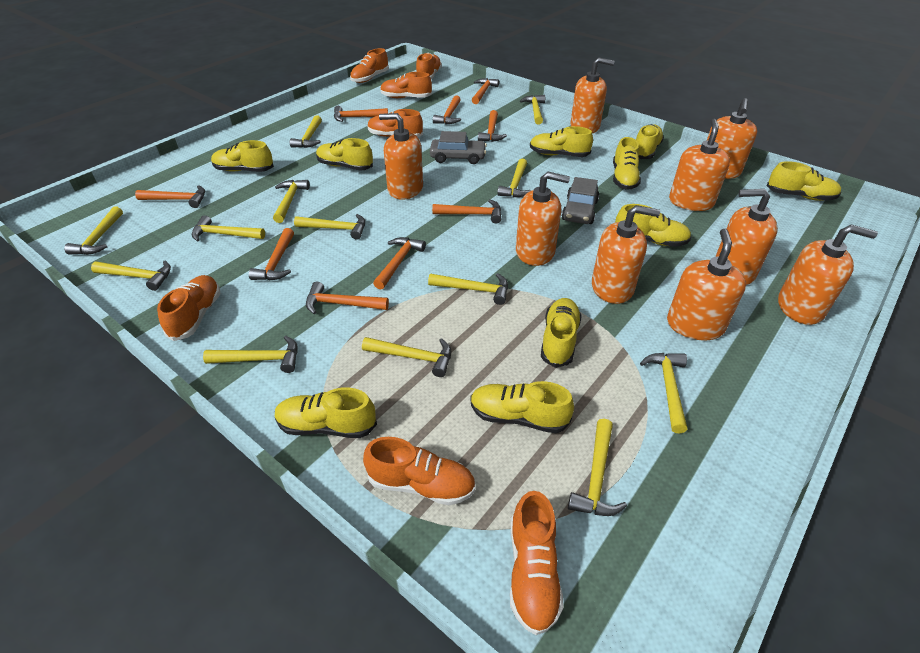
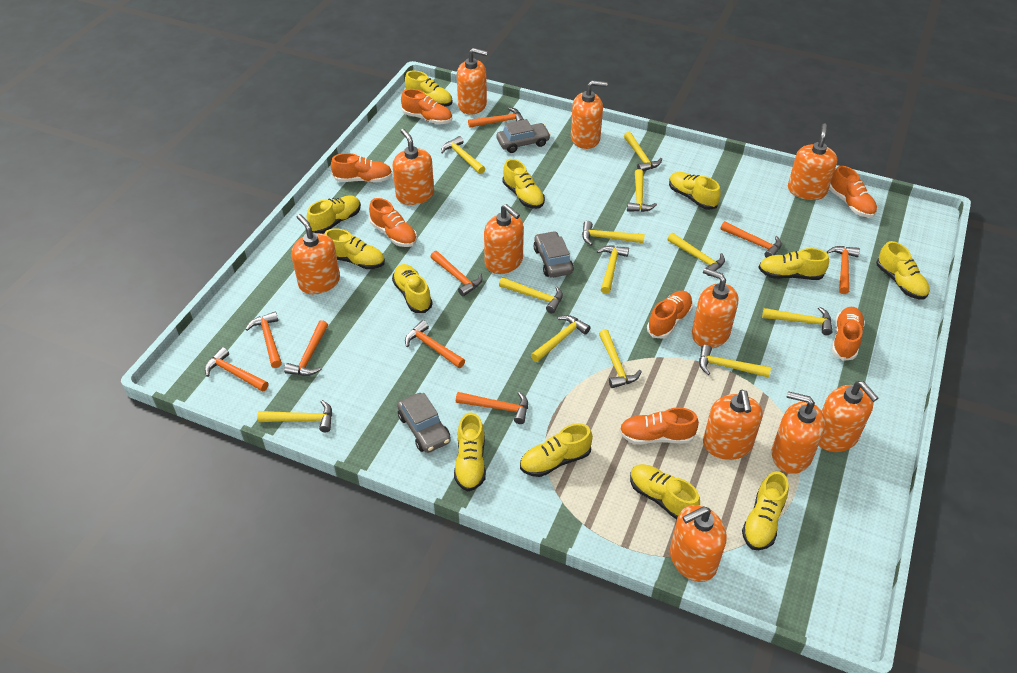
grey car: 2 -> 3
orange soap dispenser: 9 -> 11
yellow hammer: 13 -> 12
yellow shoe: 10 -> 12

